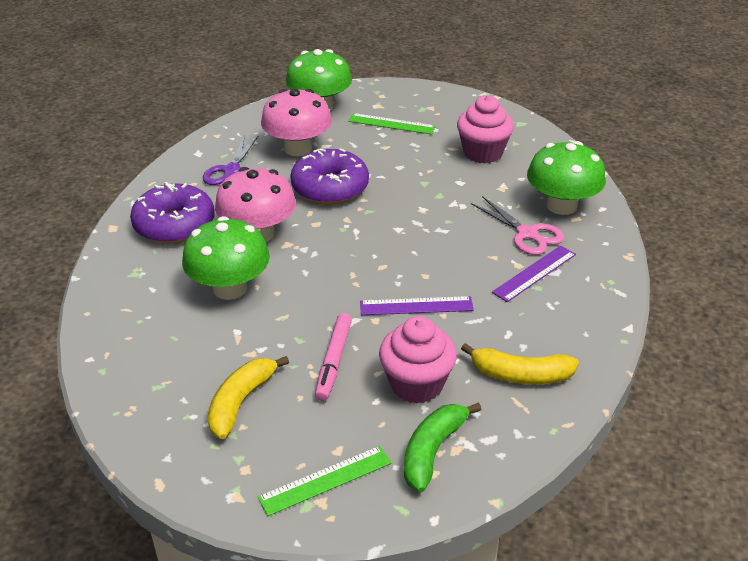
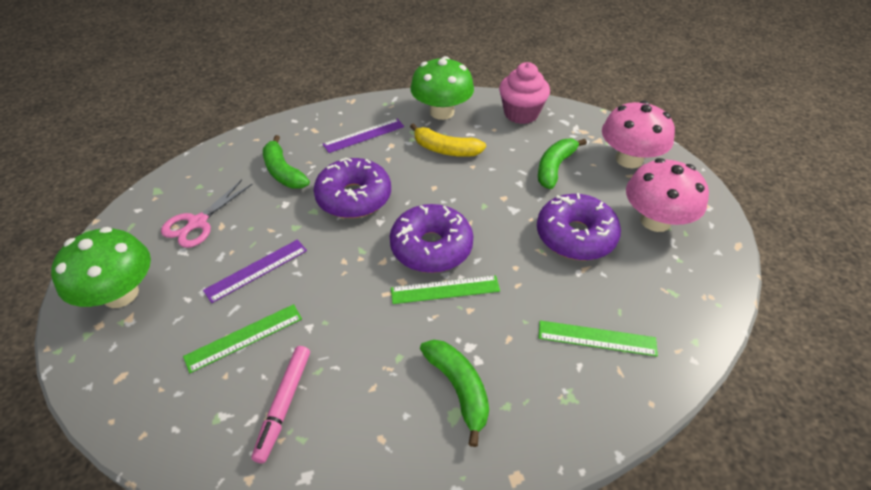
green banana: 1 -> 3
green mushroom: 3 -> 2
green ruler: 2 -> 3
pink cupcake: 2 -> 1
purple donut: 2 -> 3
purple scissors: 1 -> 0
yellow banana: 2 -> 1

